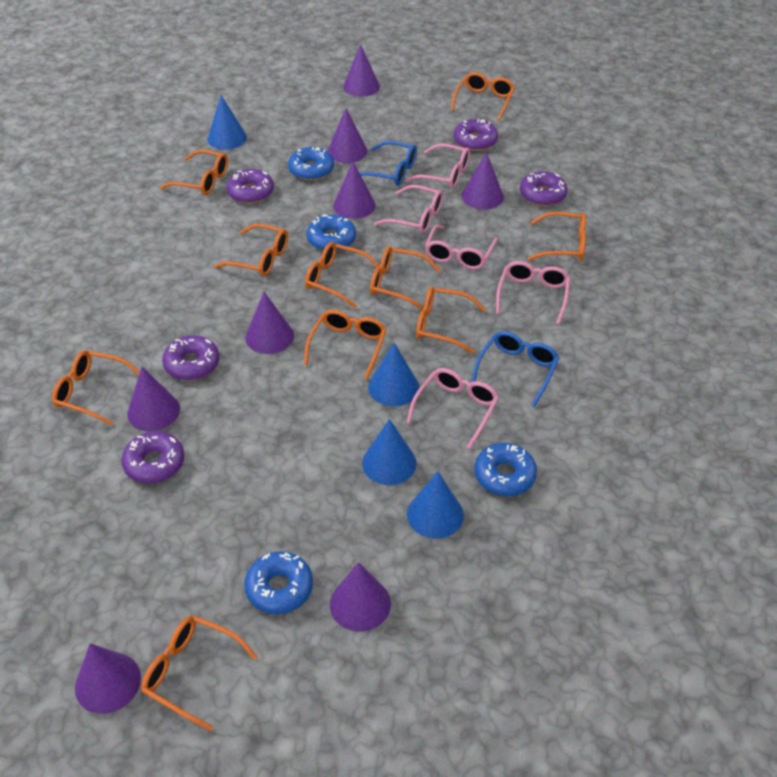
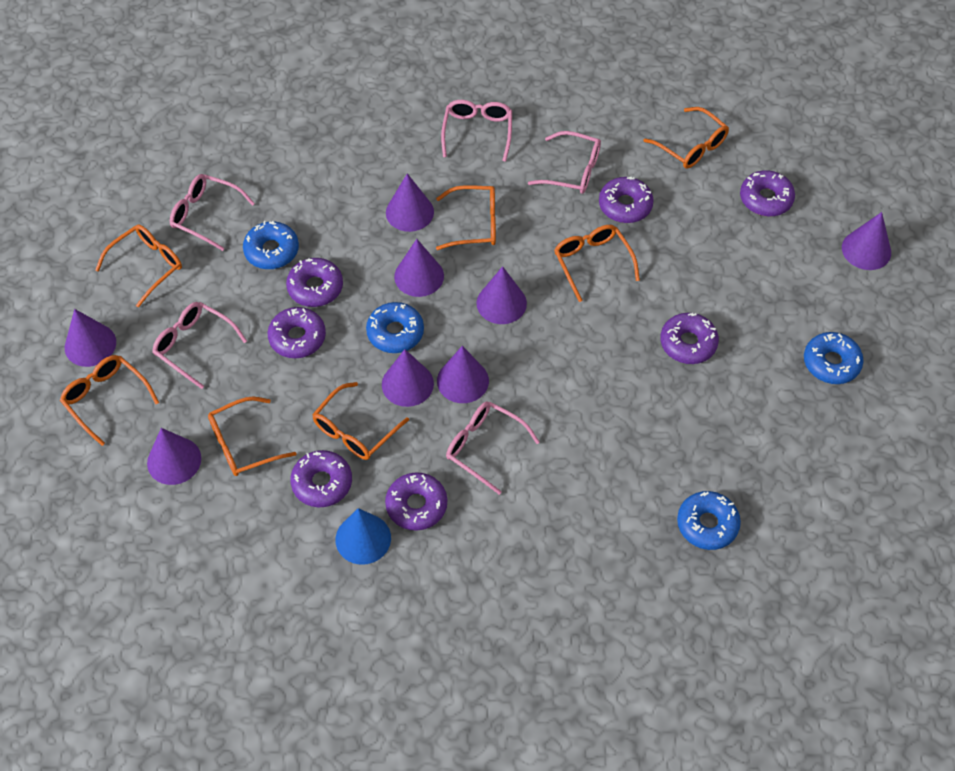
blue cone: 4 -> 1
blue glasses: 2 -> 0
orange glasses: 10 -> 7
purple donut: 5 -> 7

